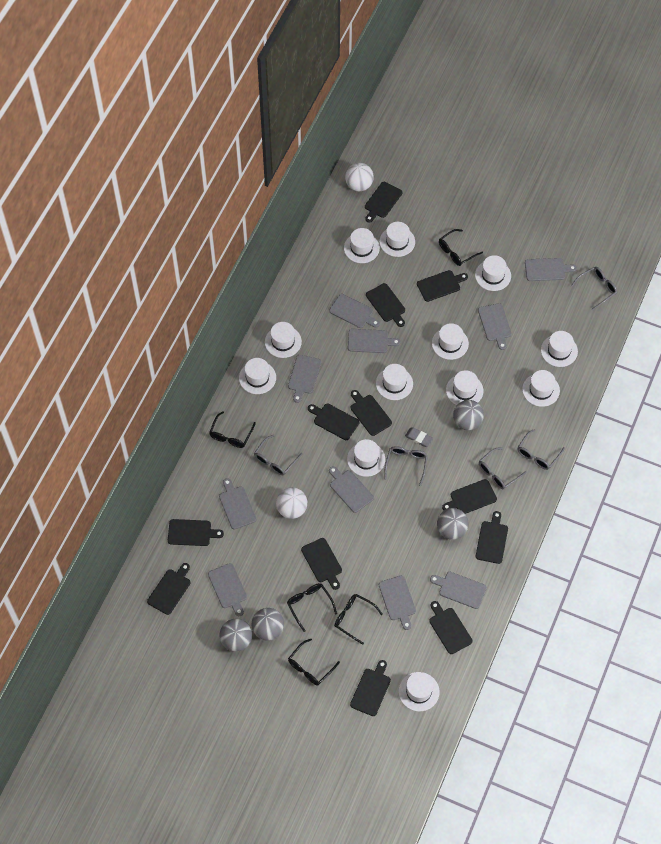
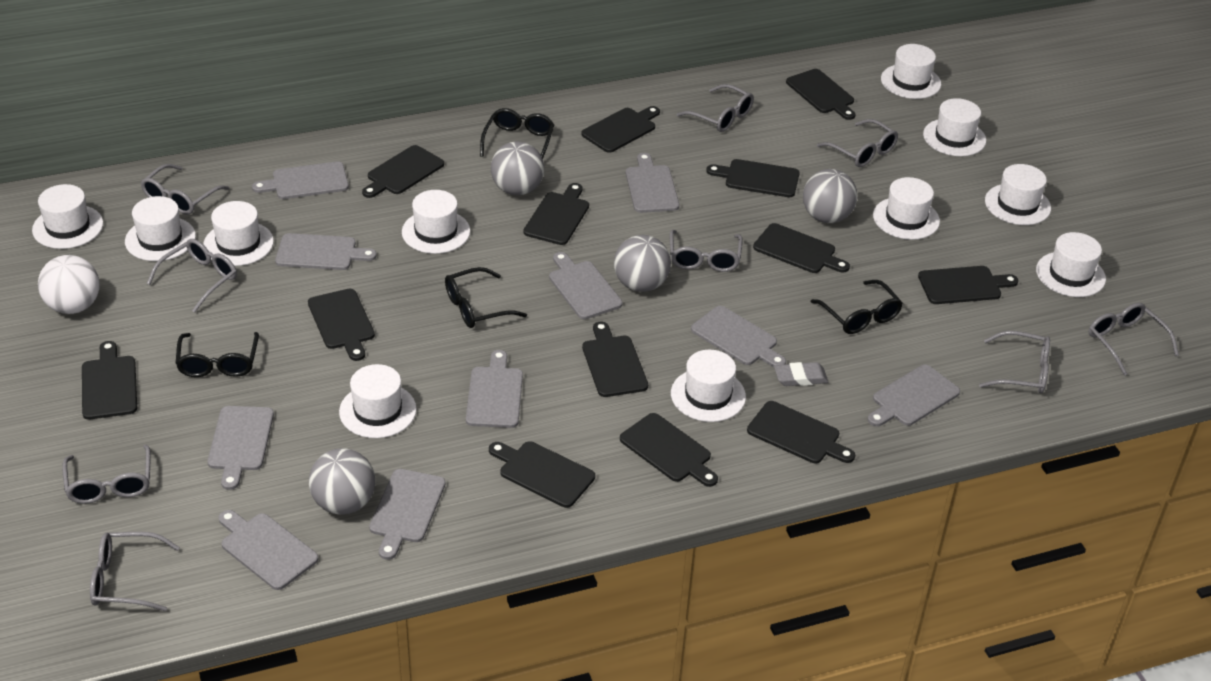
black cutting board: 12 -> 13
black glasses: 5 -> 4
grey glasses: 5 -> 9
white ball: 2 -> 1
white hat: 12 -> 11

